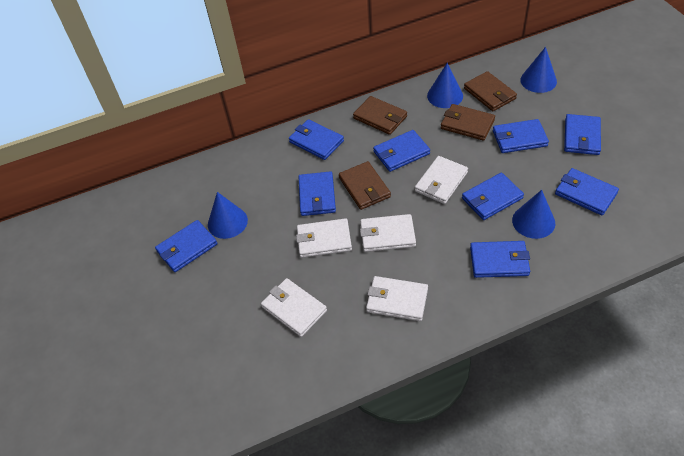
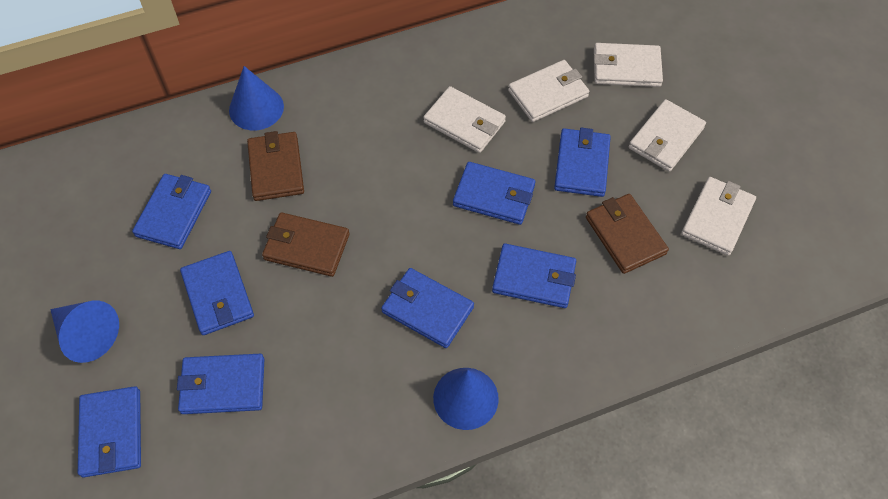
blue cone: 4 -> 3
blue wallet: 9 -> 8
brown wallet: 4 -> 3

